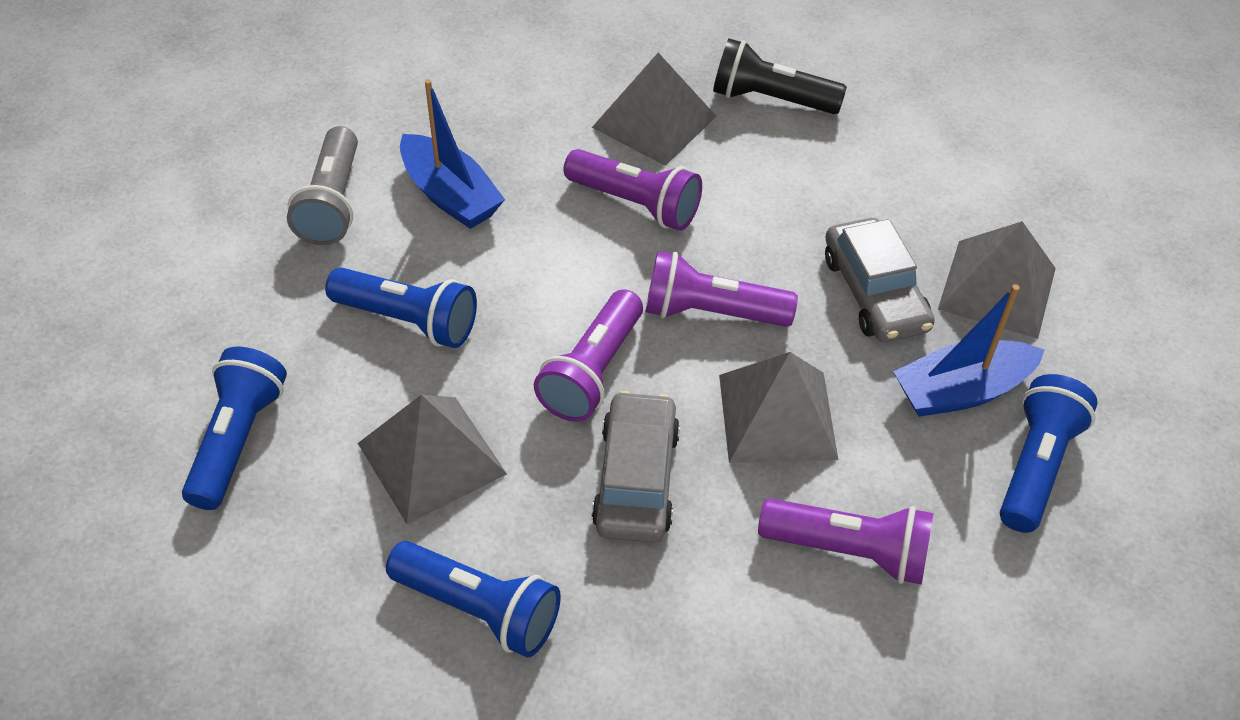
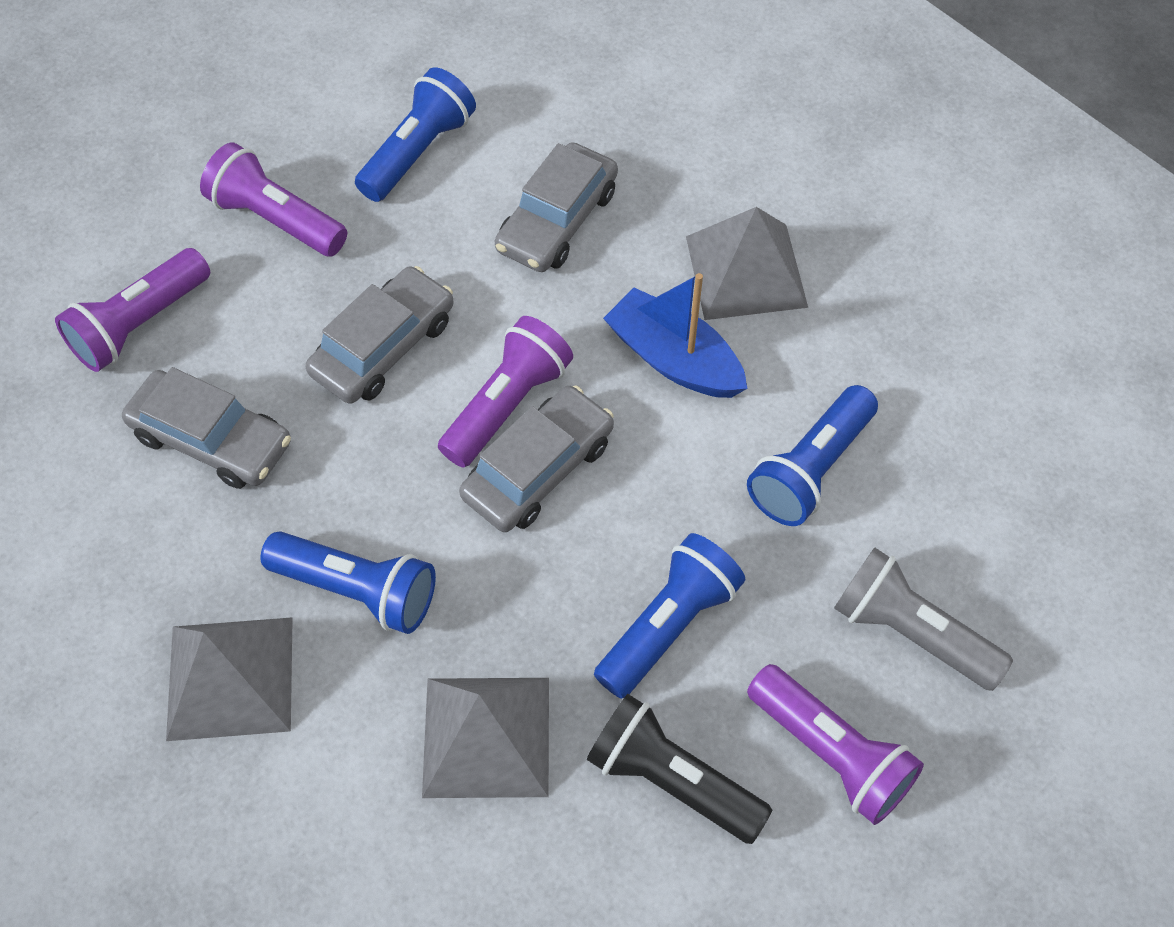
blue boat: 2 -> 1
grey car: 2 -> 4
grey pyramid: 4 -> 3

